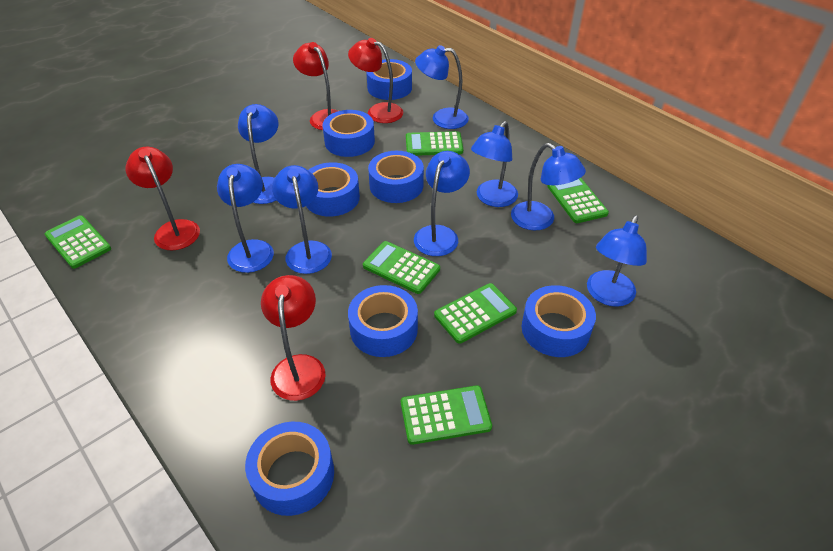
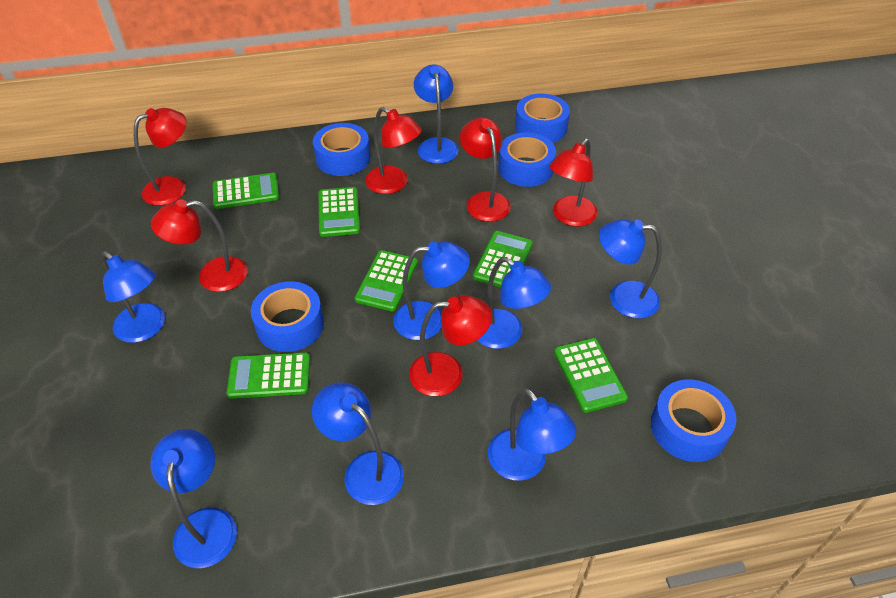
blue tape: 7 -> 5
red lamp: 4 -> 6

